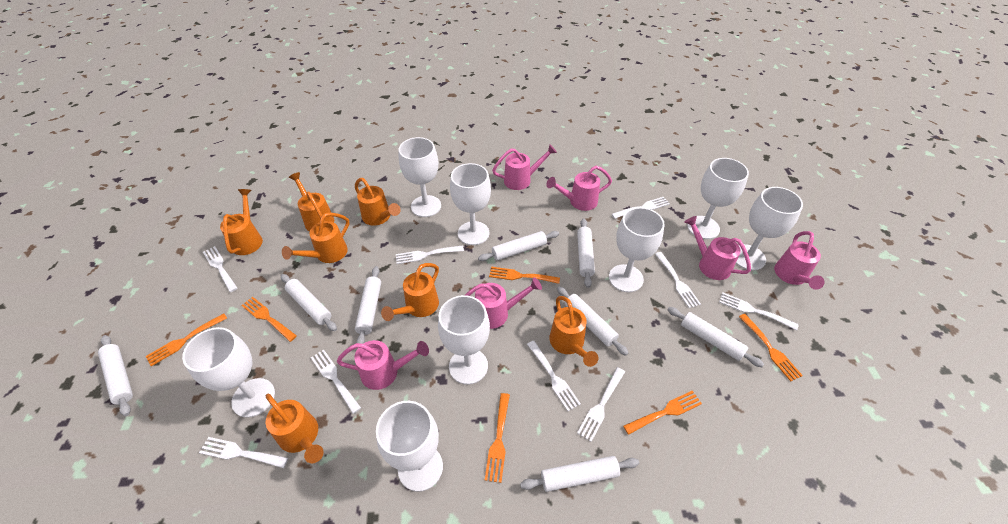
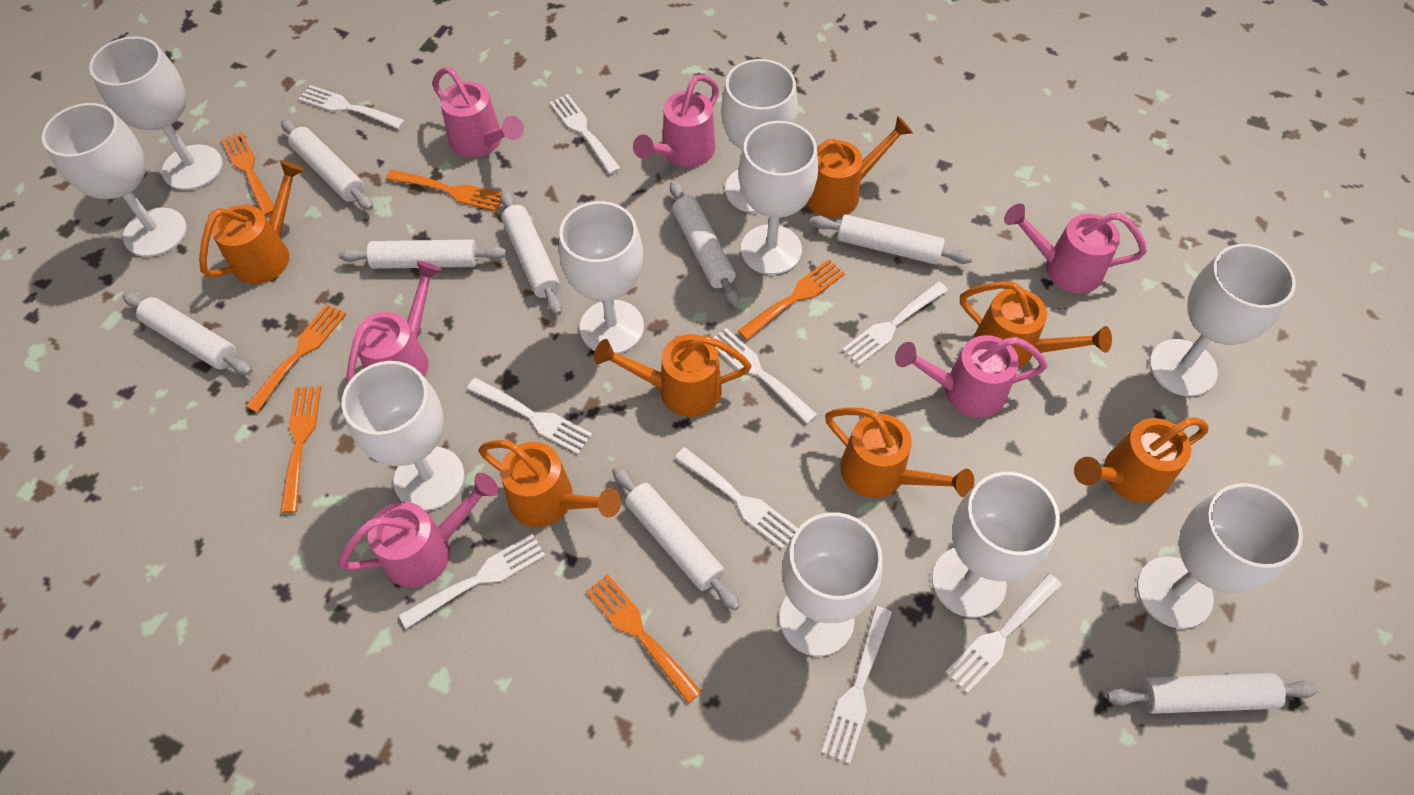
white goblet: 8 -> 10

